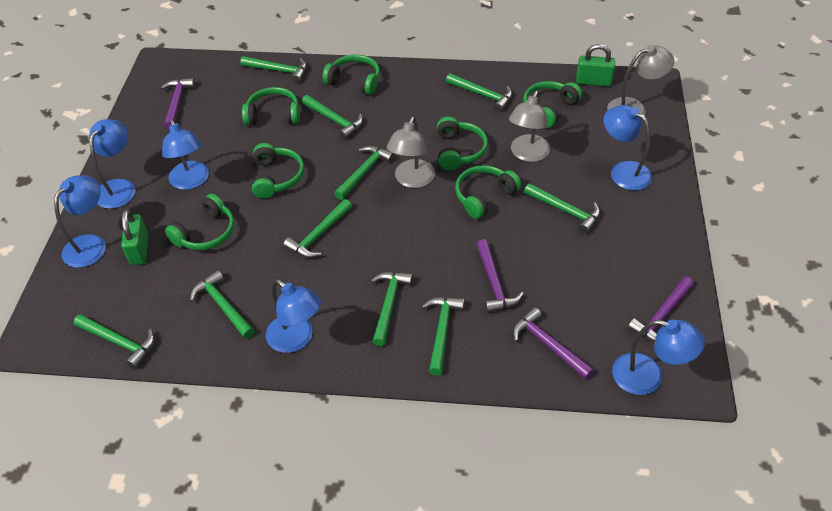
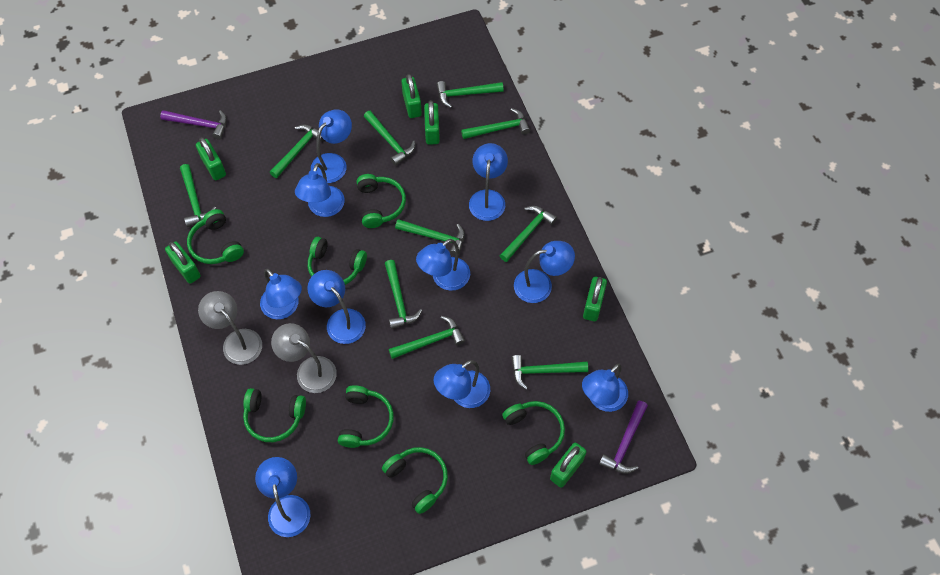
blue lamp: 6 -> 10
green padlock: 2 -> 6
grey lamp: 3 -> 2
purple hammer: 4 -> 2

